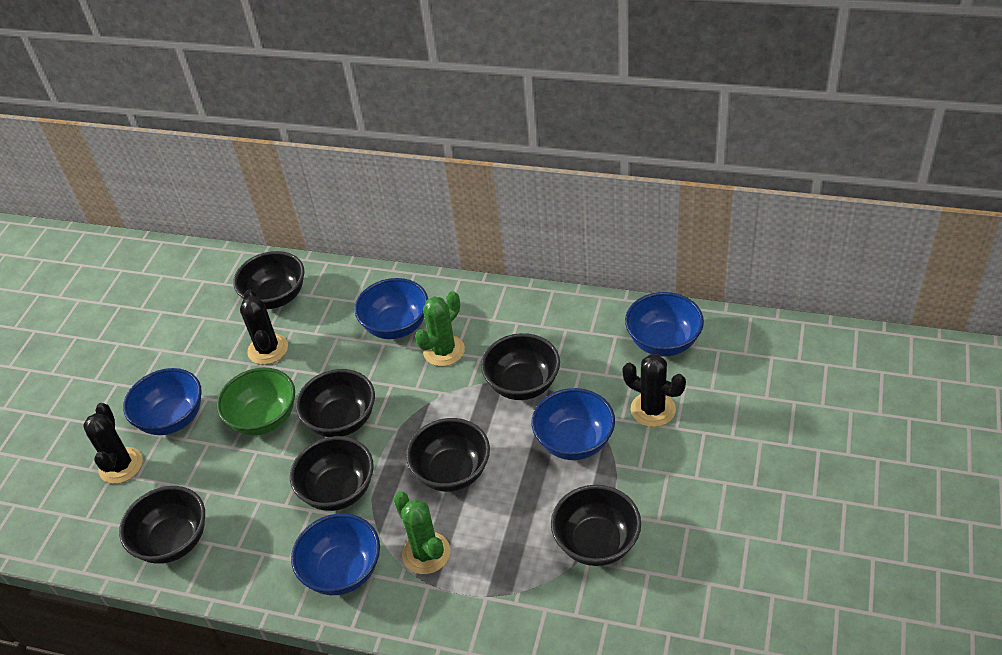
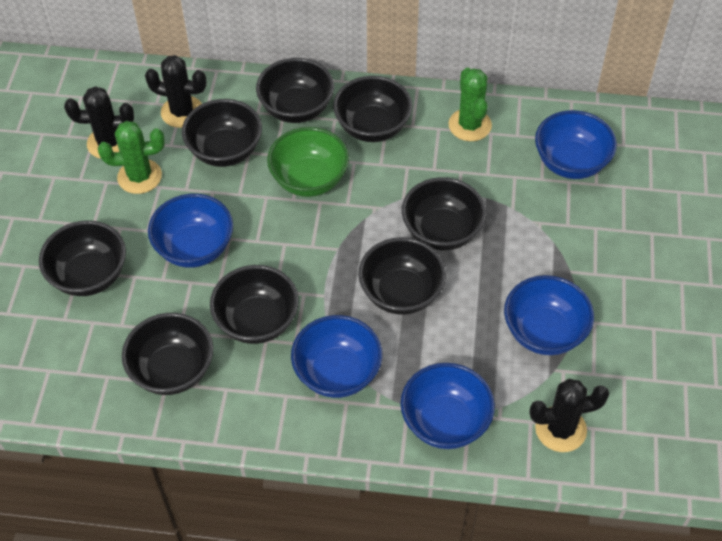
black bowl: 7 -> 8

